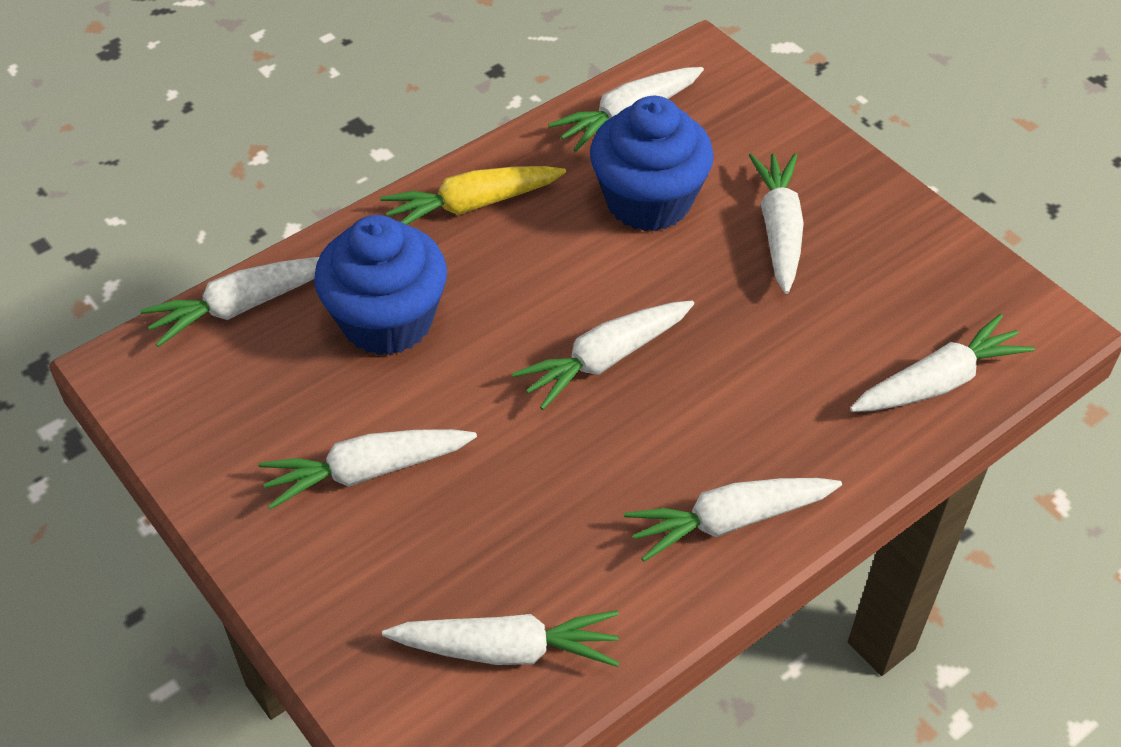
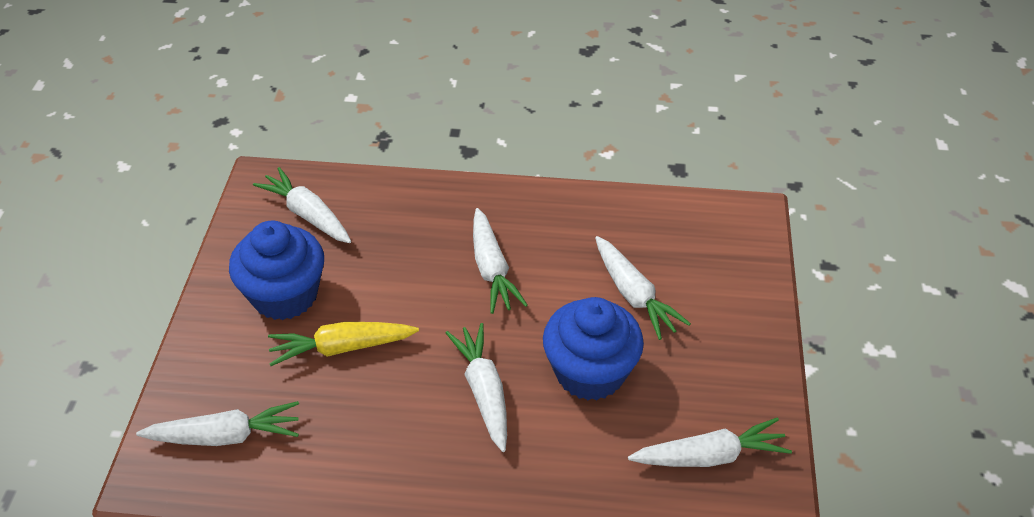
white carrot: 8 -> 6

